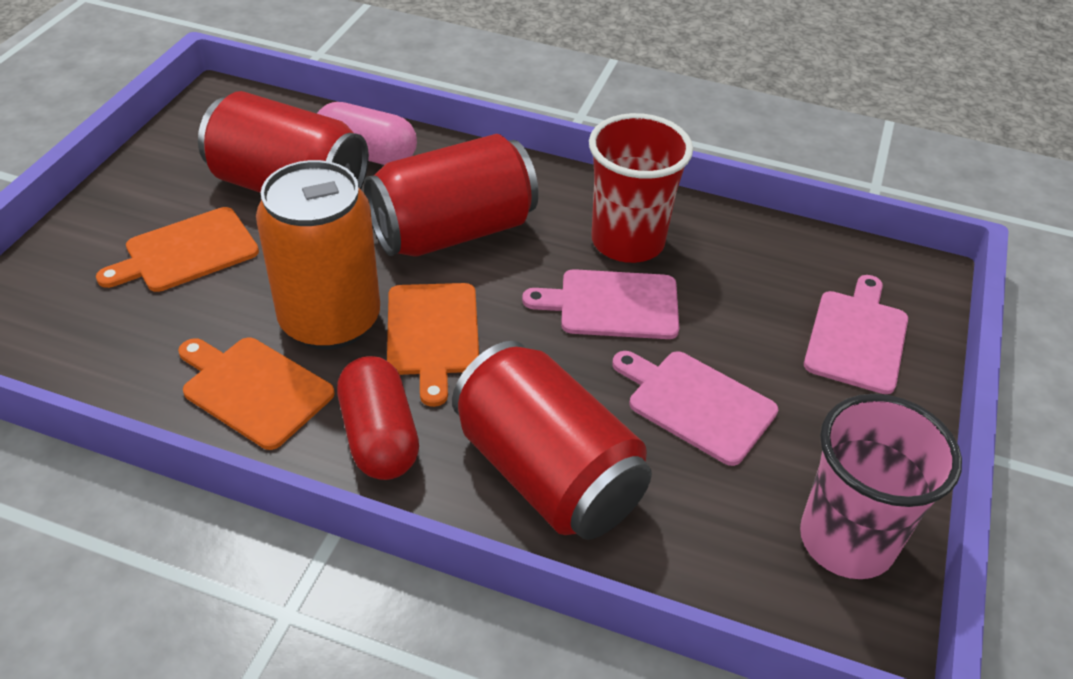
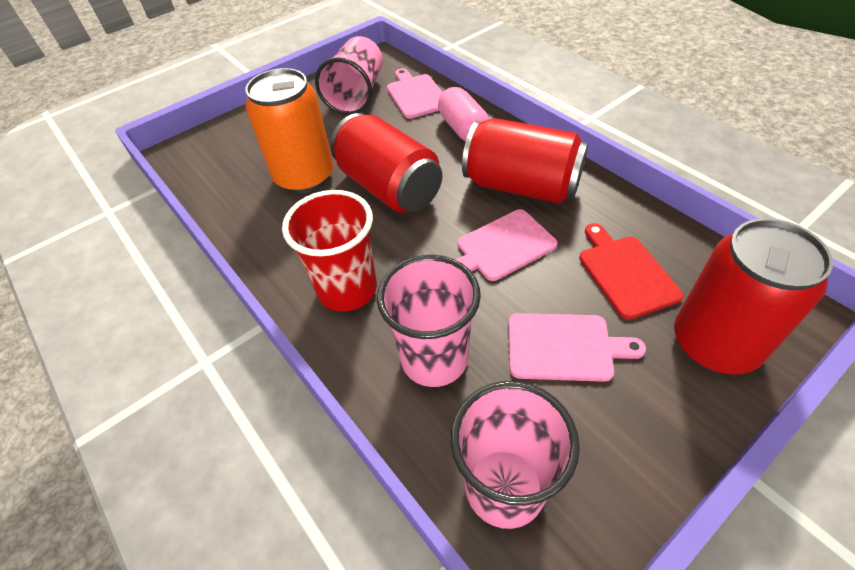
orange cutting board: 3 -> 0
pink cup: 1 -> 3
red capsule: 1 -> 0
red cutting board: 0 -> 1

